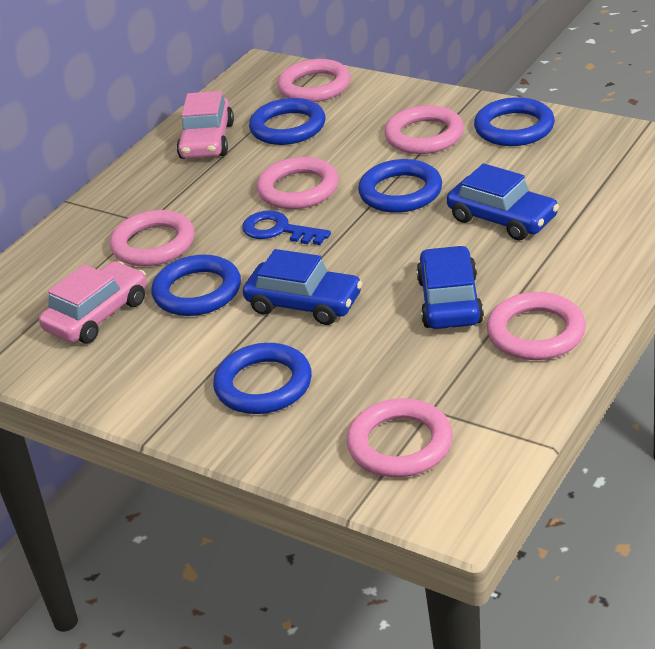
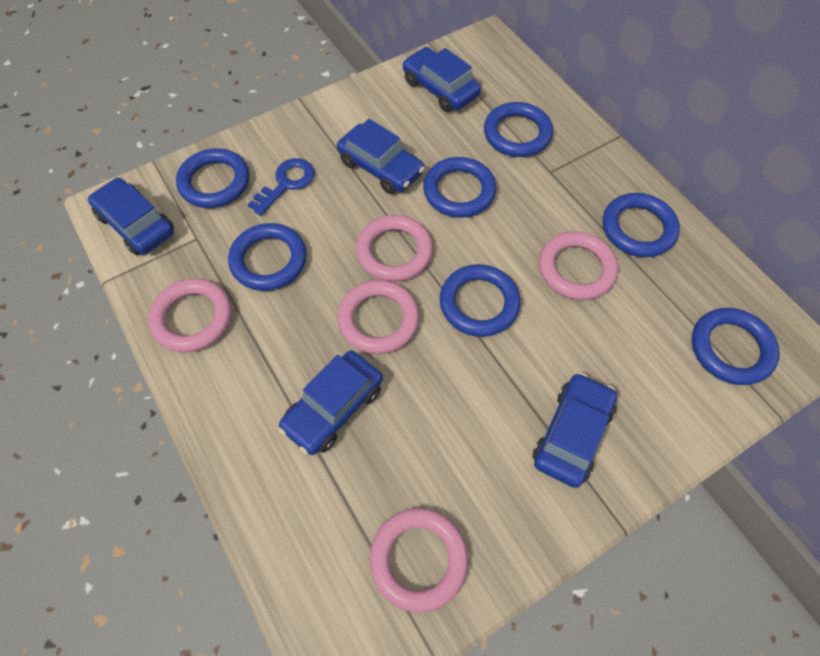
blue car: 3 -> 5
blue ring: 5 -> 7
pink car: 2 -> 0
pink ring: 6 -> 5

